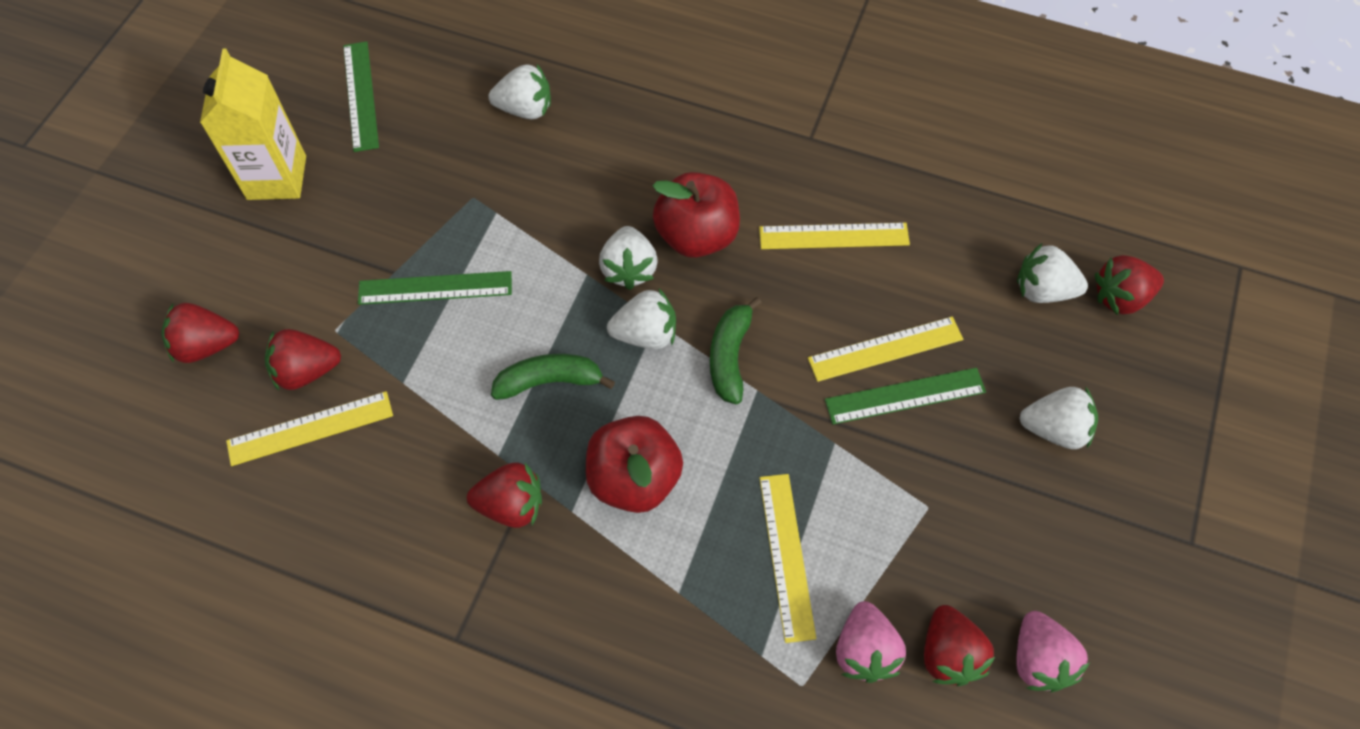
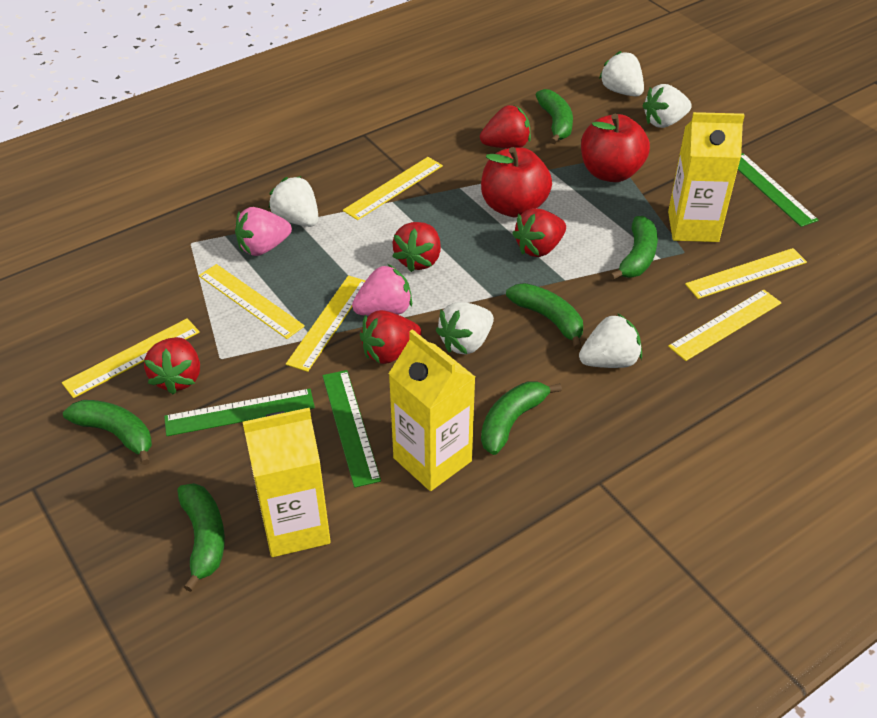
green banana: 2 -> 6
yellow carton: 1 -> 3
yellow ruler: 4 -> 6

